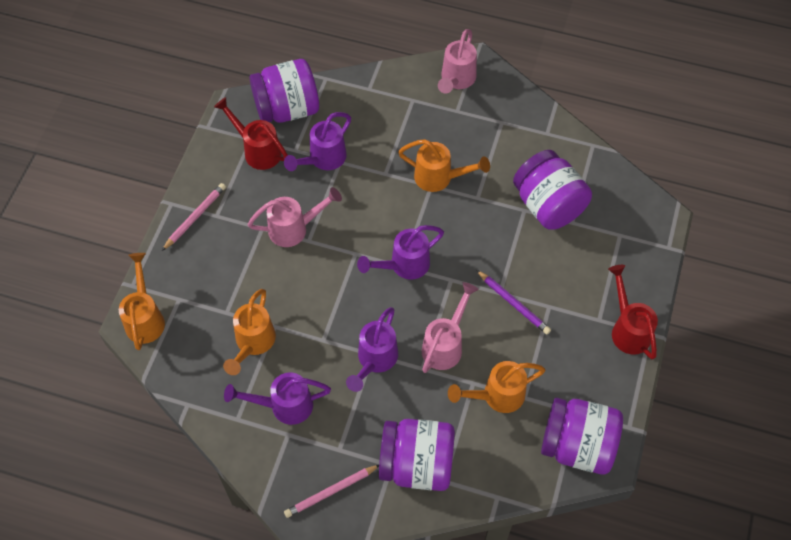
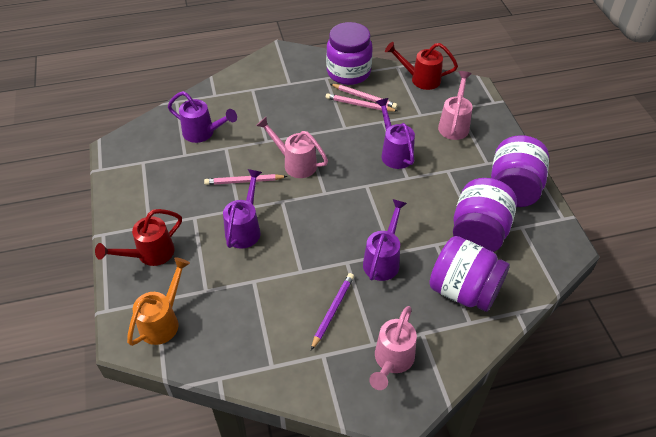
orange watering can: 4 -> 1
pink pencil: 2 -> 3

